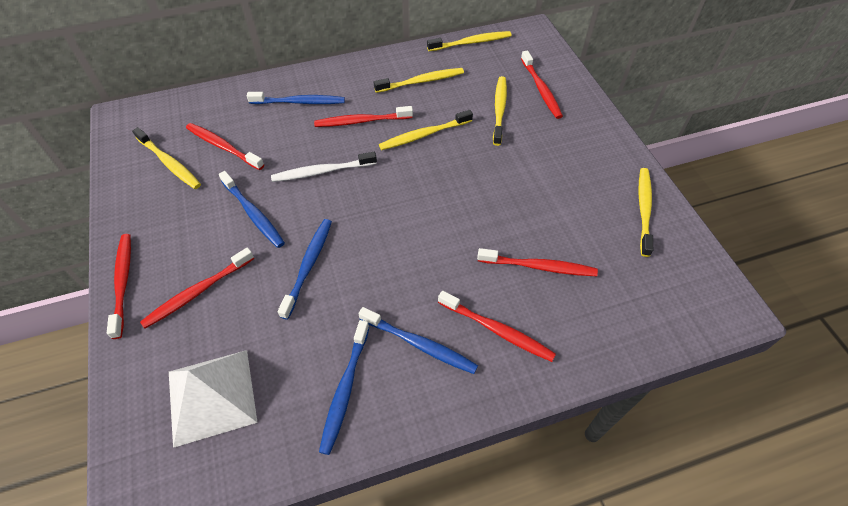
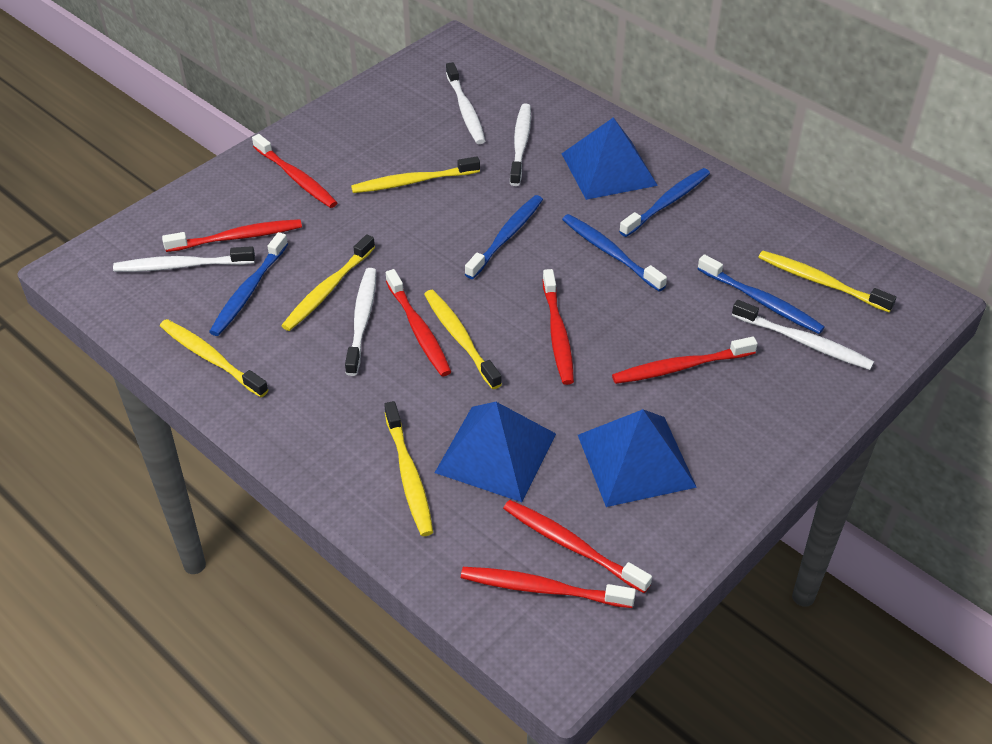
blue pyramid: 0 -> 3
white pyramid: 1 -> 0
white toothbrush: 1 -> 5

